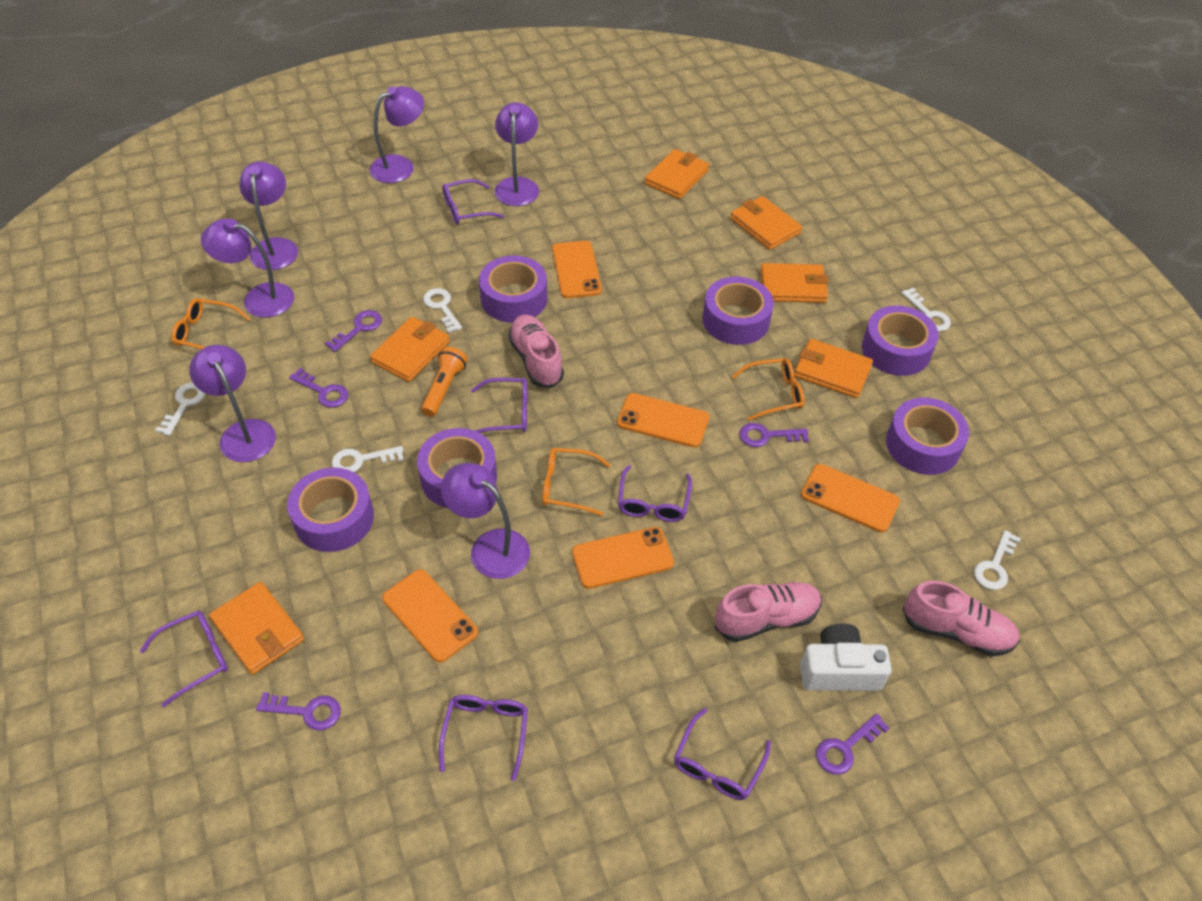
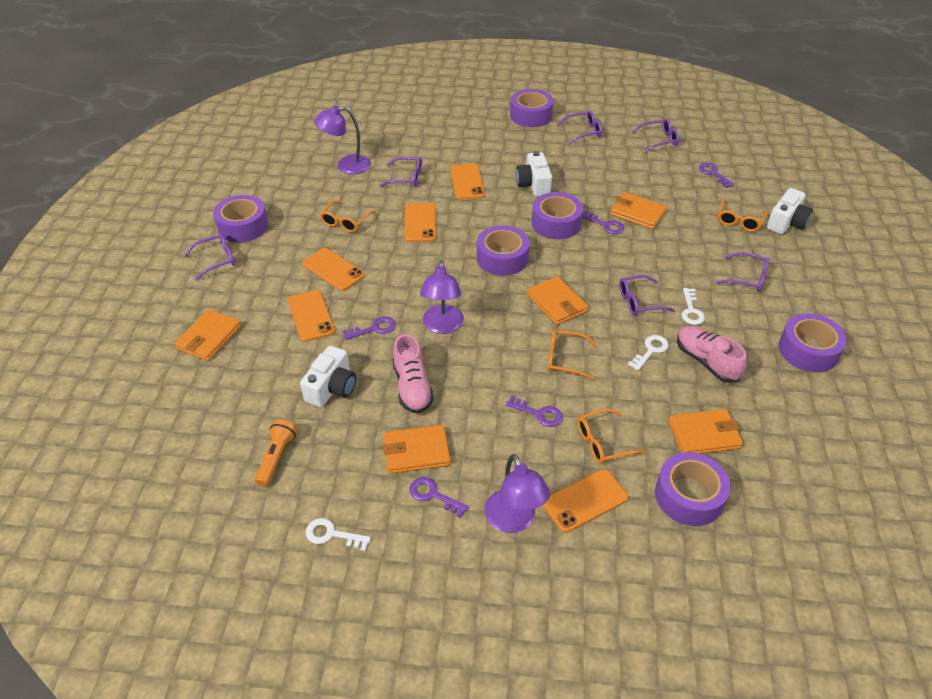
orange glasses: 3 -> 4
orange wallet: 6 -> 5
pink shoe: 3 -> 2
purple lamp: 6 -> 3
white camera: 1 -> 3
white key: 5 -> 3

